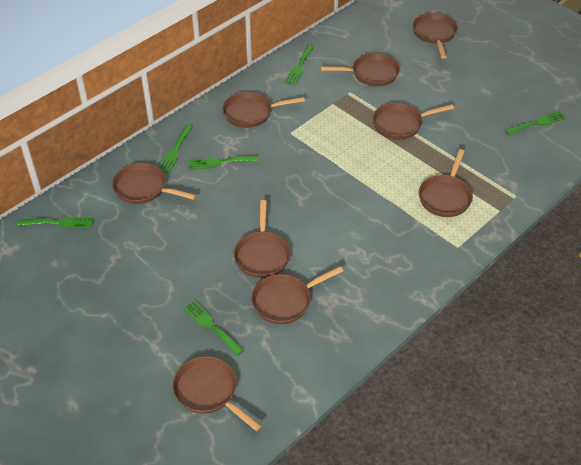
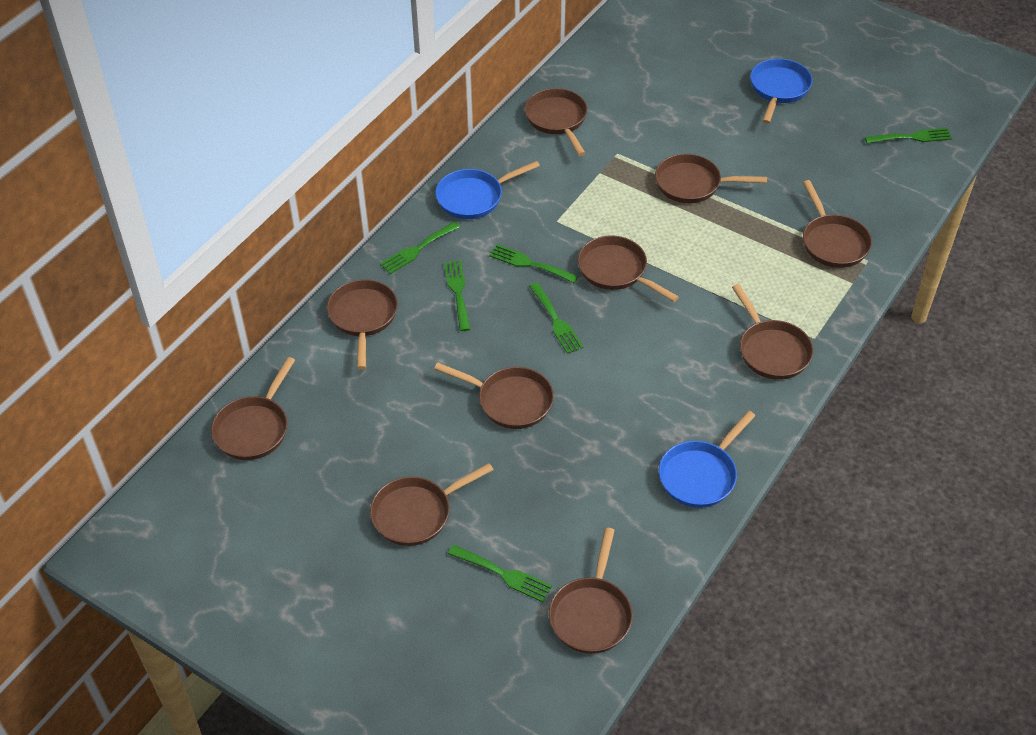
blue pan: 0 -> 3
brown pan: 9 -> 10

